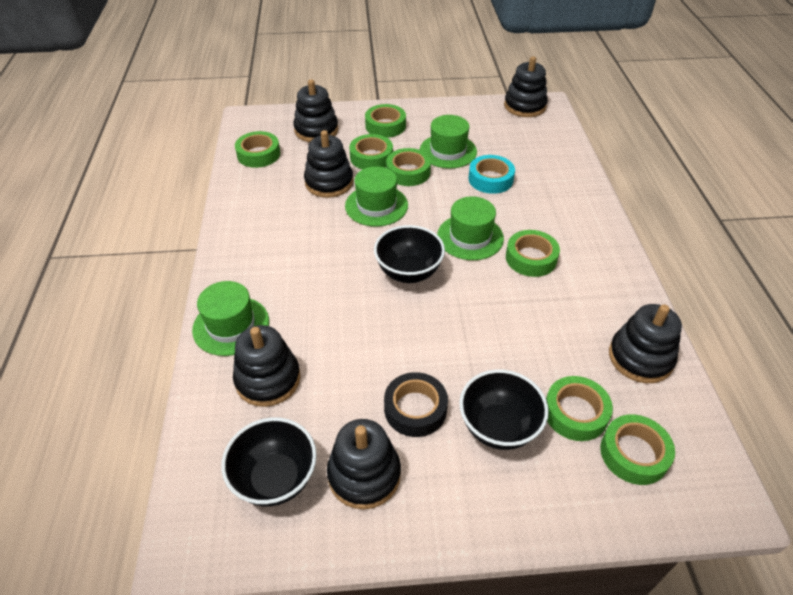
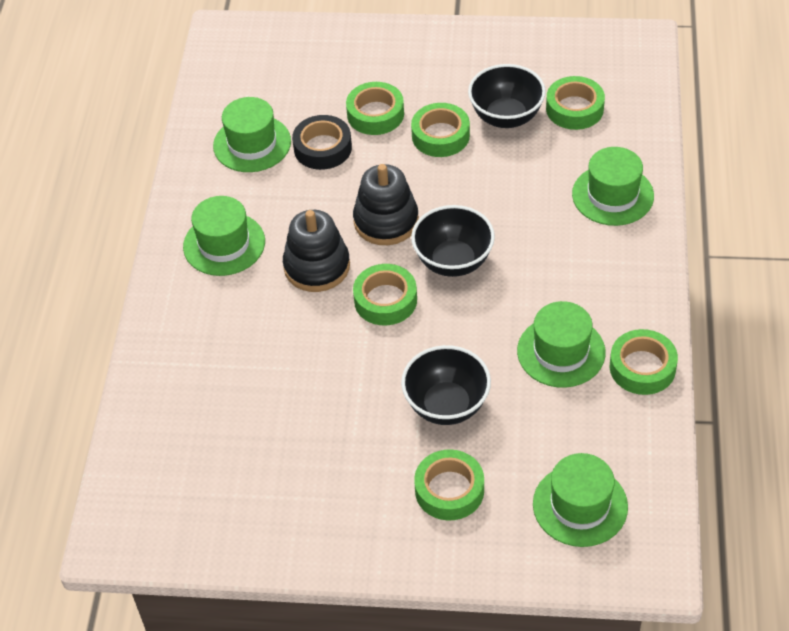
black stacking toy: 6 -> 2
green hat: 4 -> 5
green tape: 7 -> 6
turquoise tape: 1 -> 0

